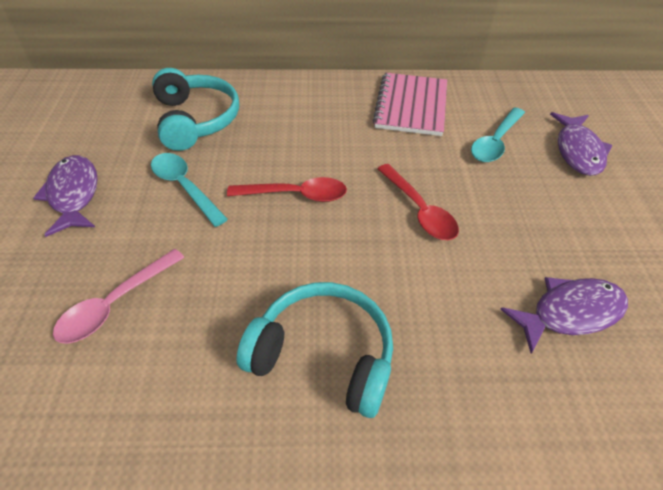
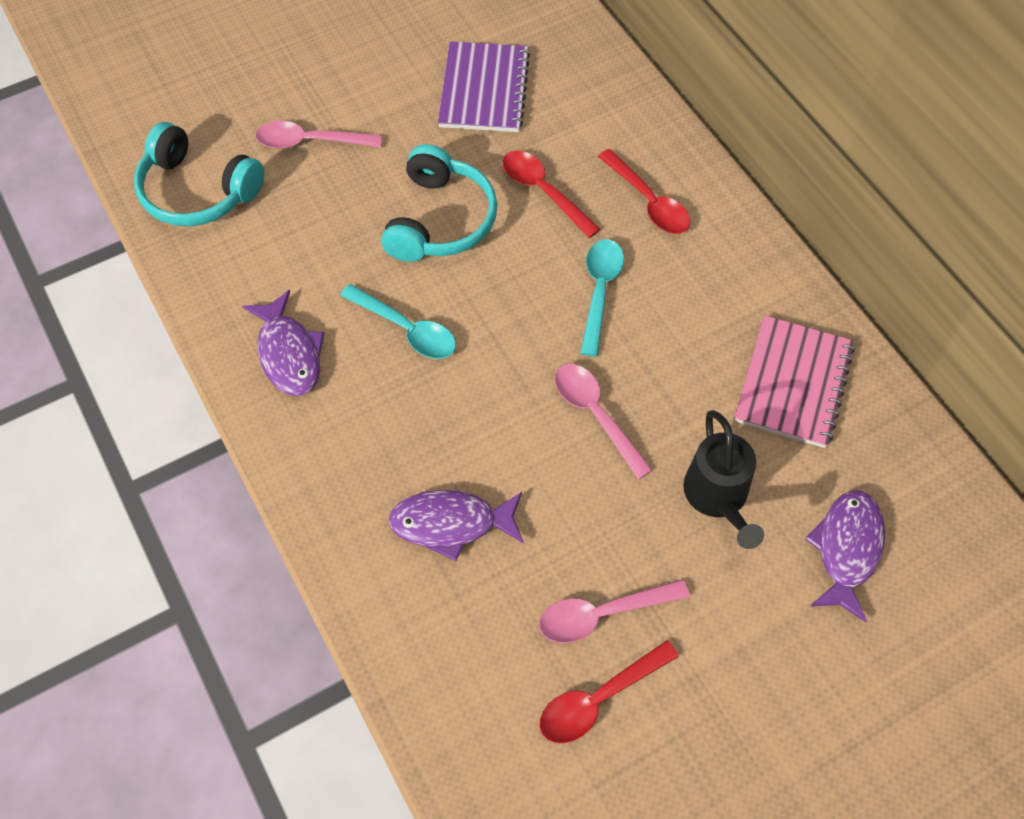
black watering can: 0 -> 1
pink spoon: 1 -> 3
purple notebook: 0 -> 1
red spoon: 2 -> 3

